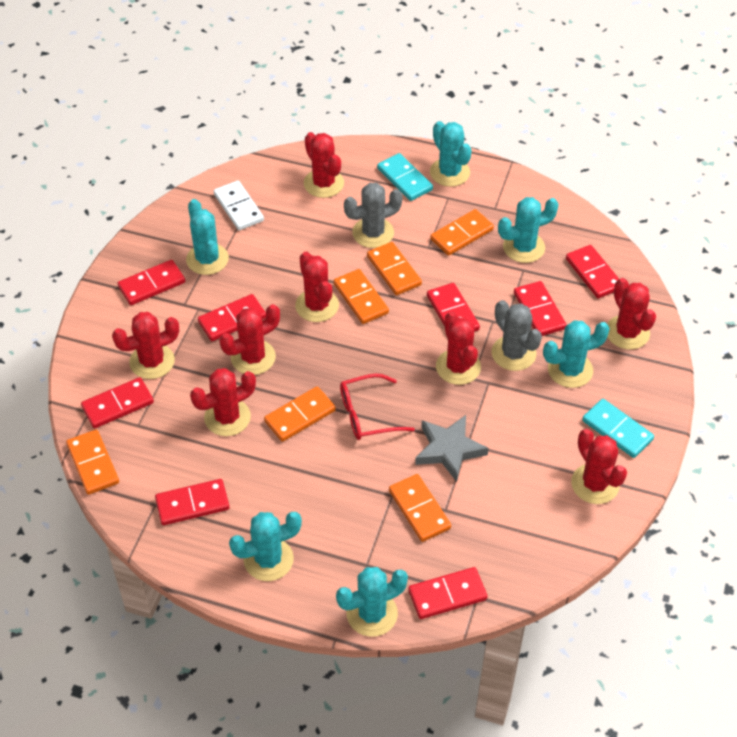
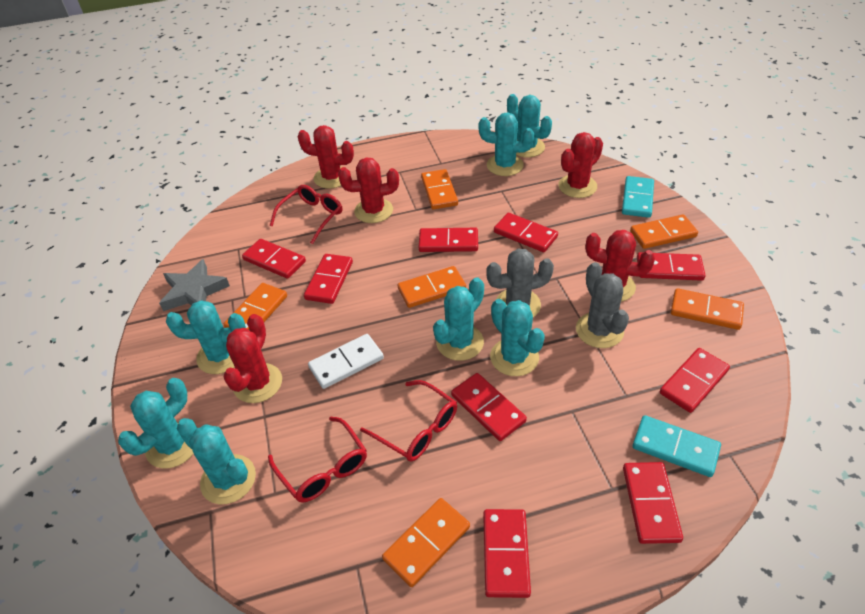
red cactus: 8 -> 5
red domino: 8 -> 9
red glasses: 1 -> 3
turquoise cactus: 6 -> 7

